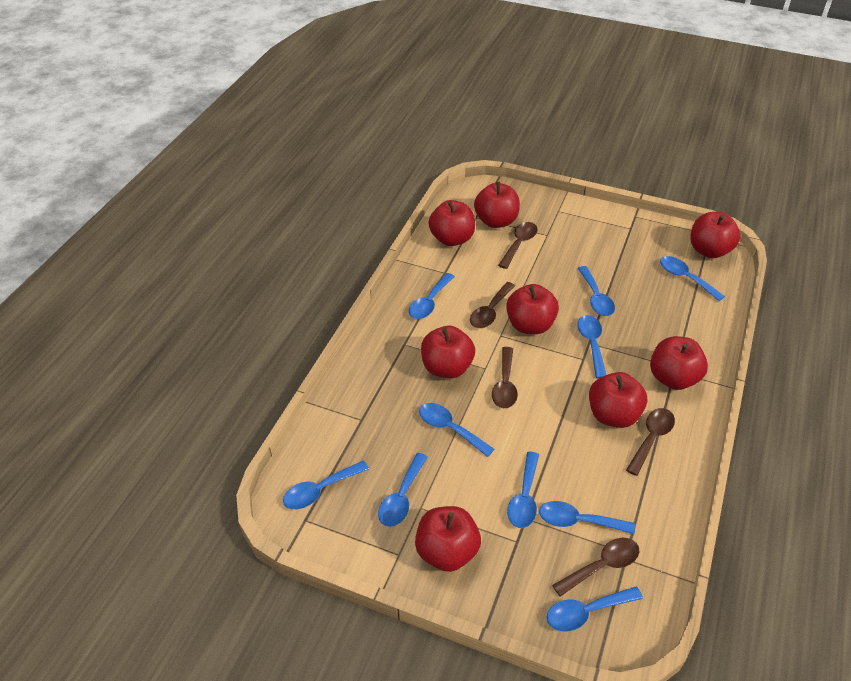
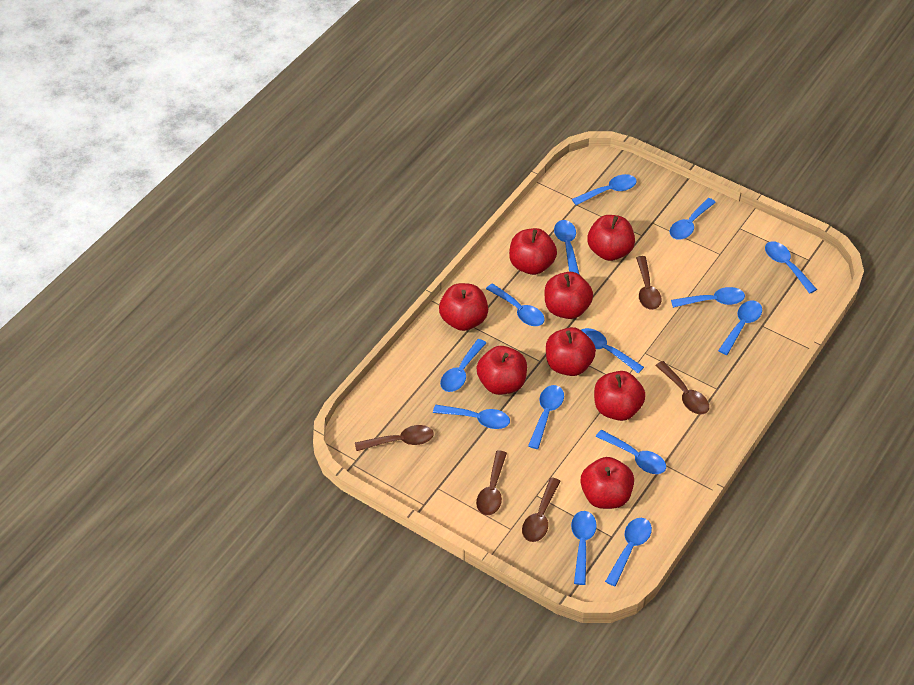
blue spoon: 10 -> 14

